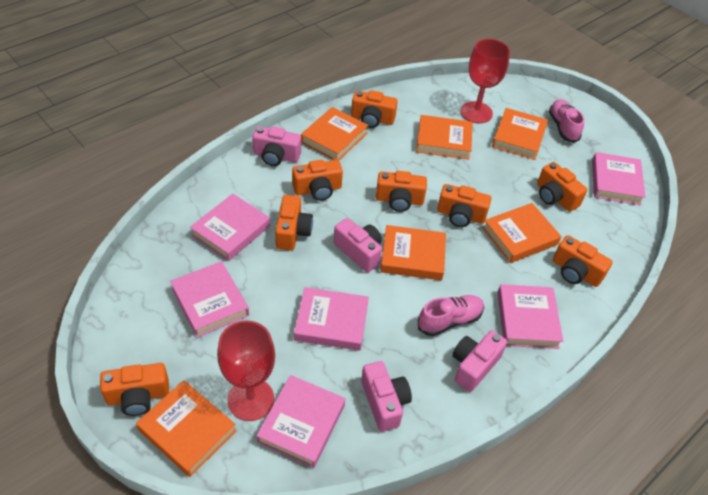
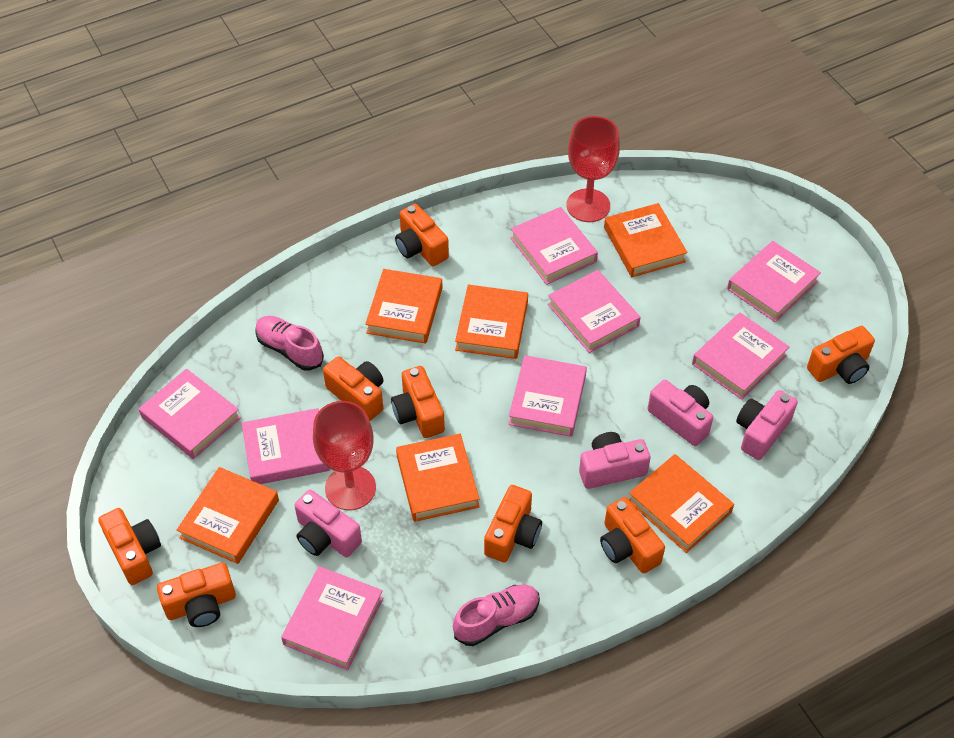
pink book: 6 -> 8

